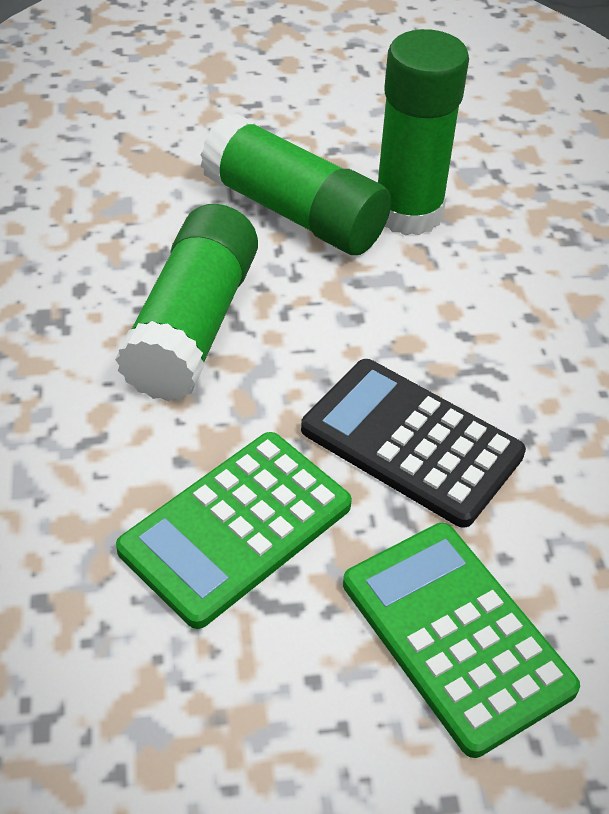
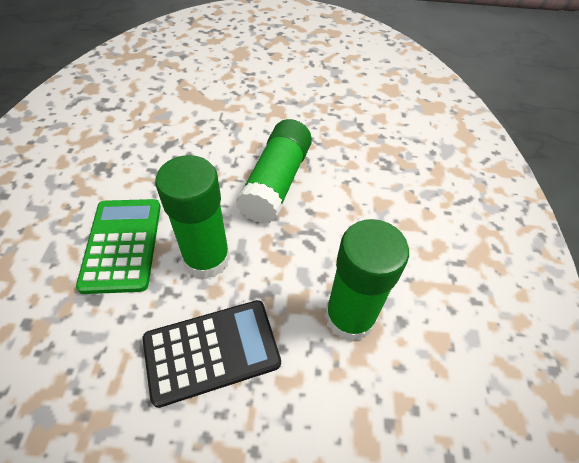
green calculator: 2 -> 1

